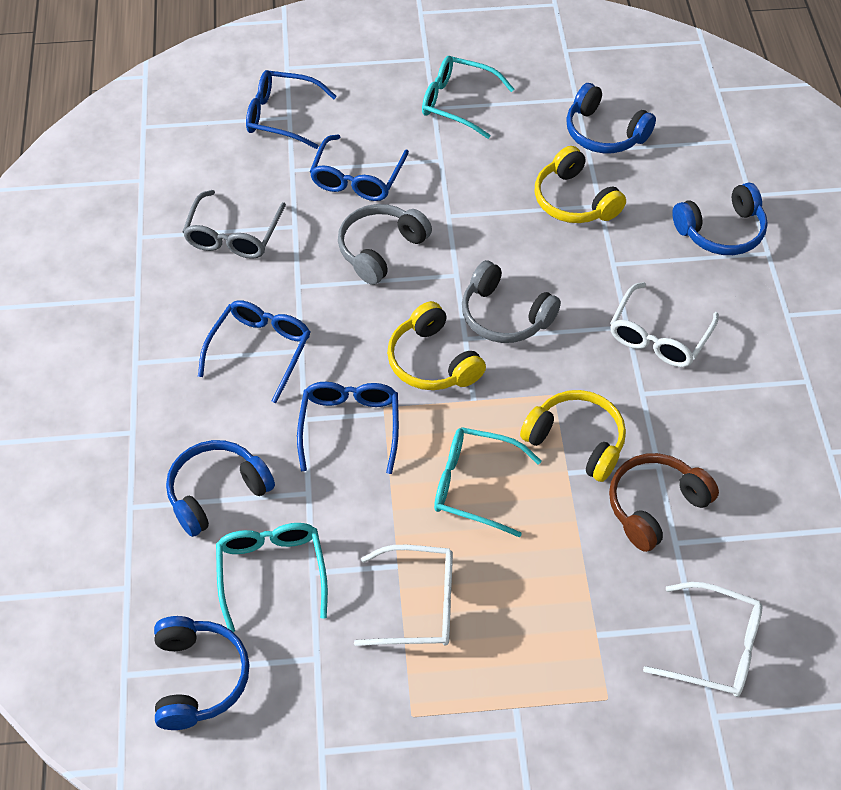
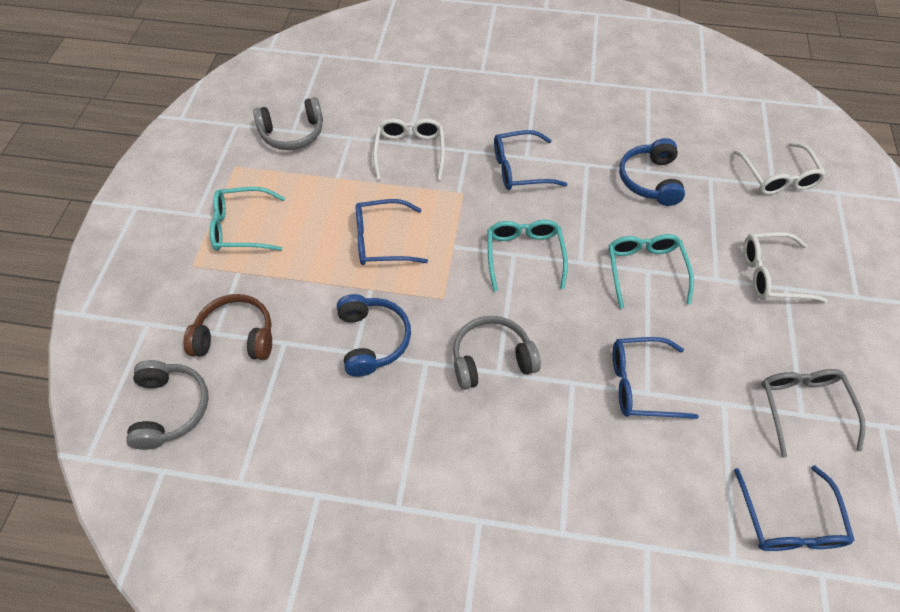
blue headphones: 4 -> 2
grey headphones: 2 -> 3
yellow headphones: 3 -> 0

